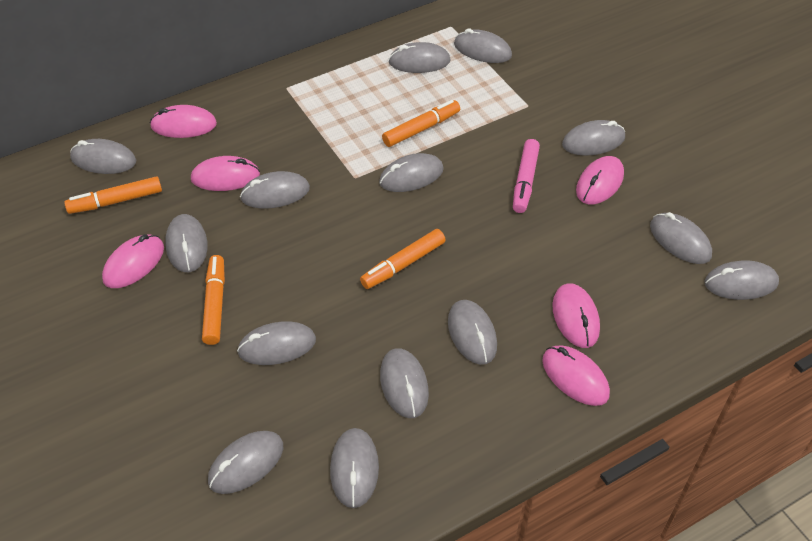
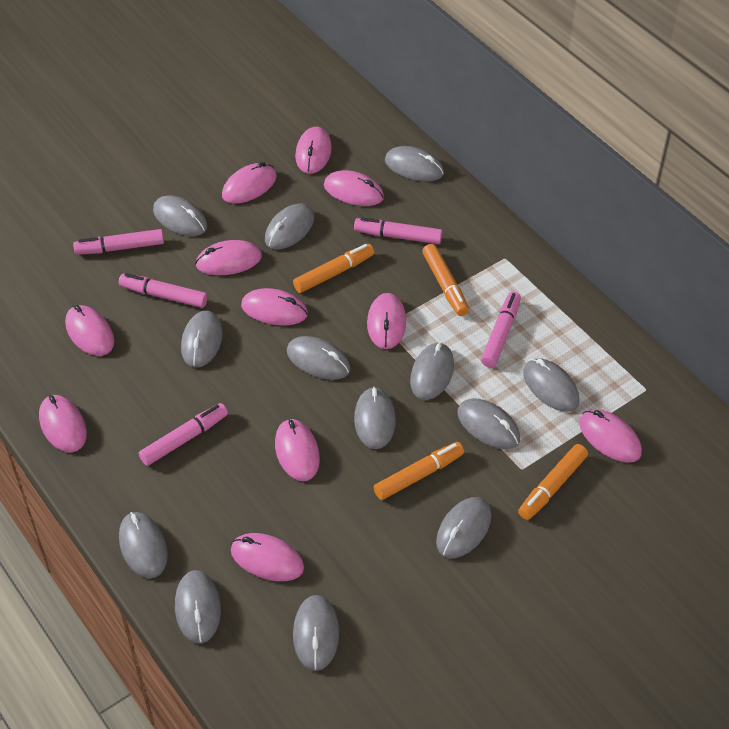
grey mouse: 14 -> 13
pink marker: 1 -> 5
pink mouse: 6 -> 11

